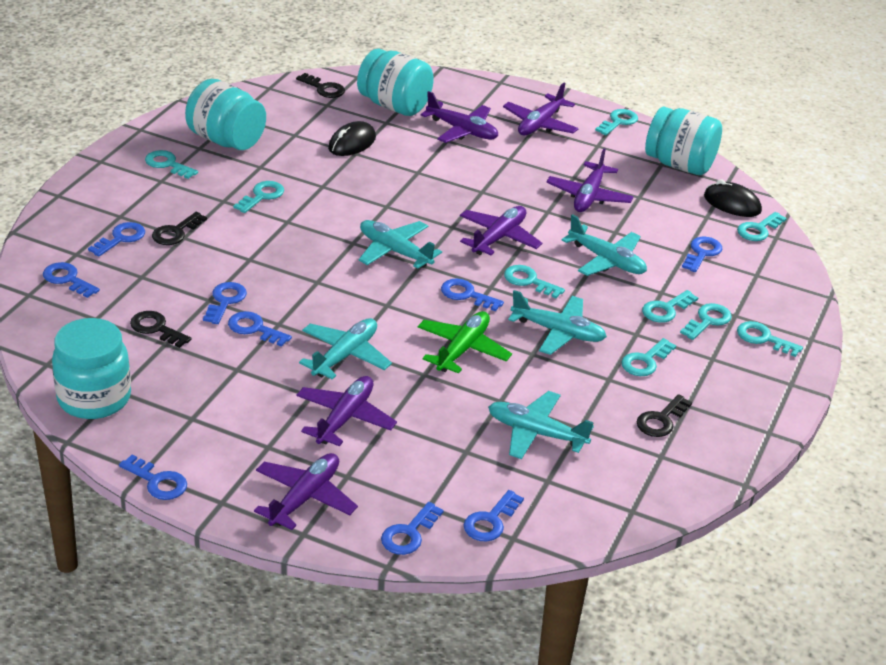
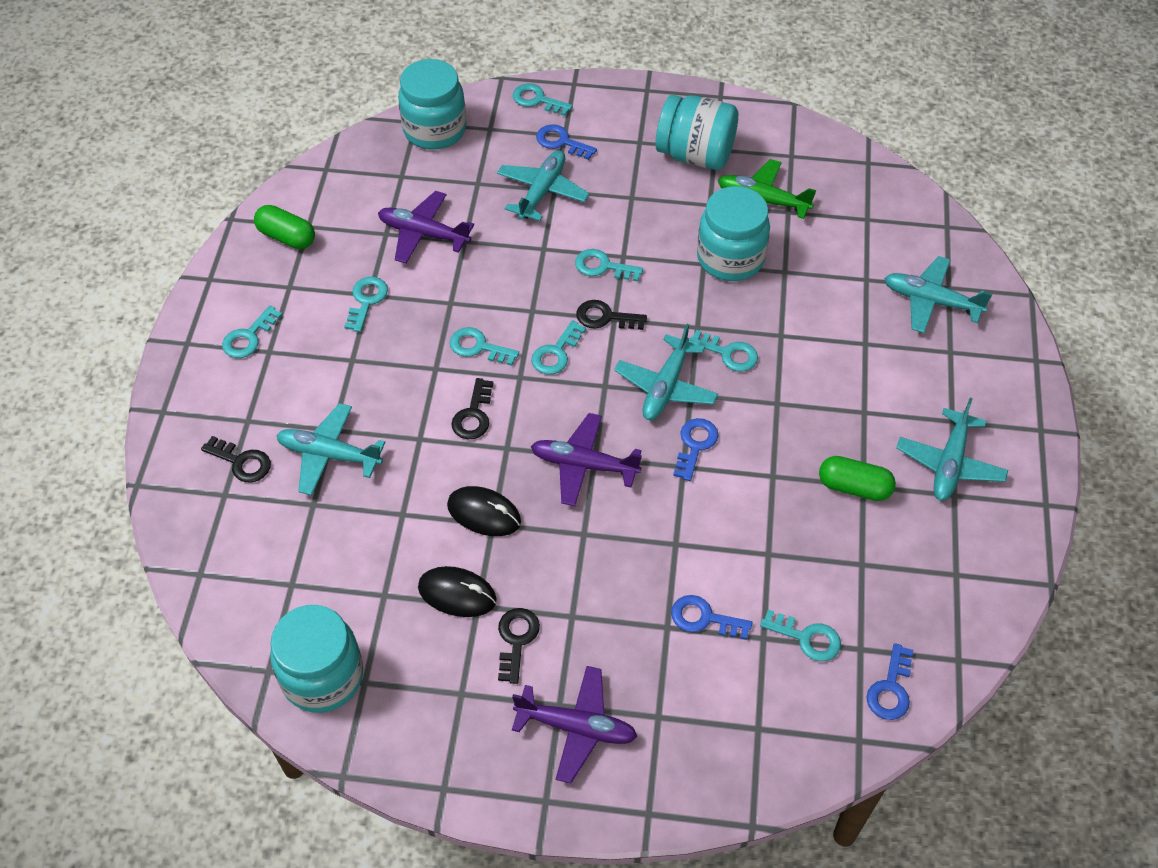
blue key: 9 -> 4
green capsule: 0 -> 2
purple plane: 6 -> 3
turquoise key: 9 -> 8

